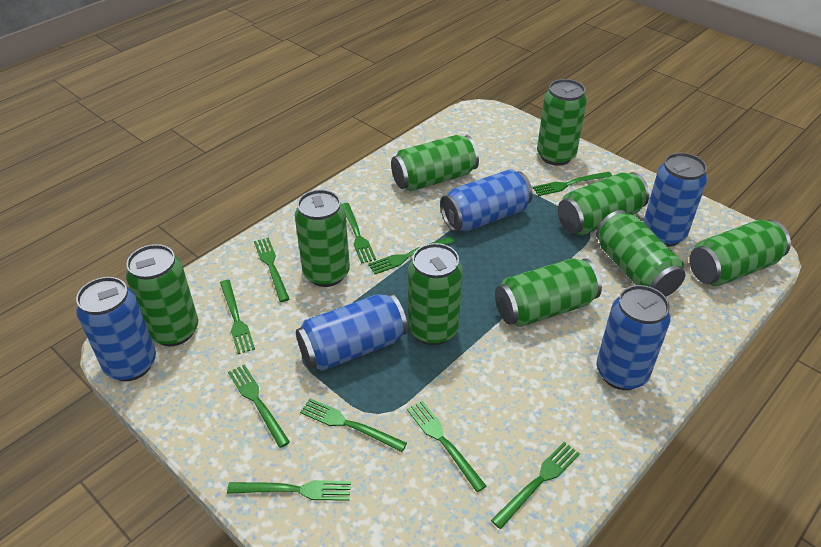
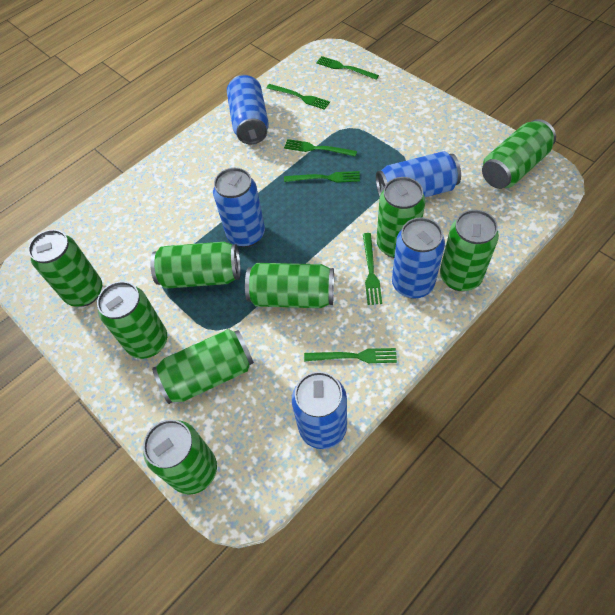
green fork: 10 -> 6

